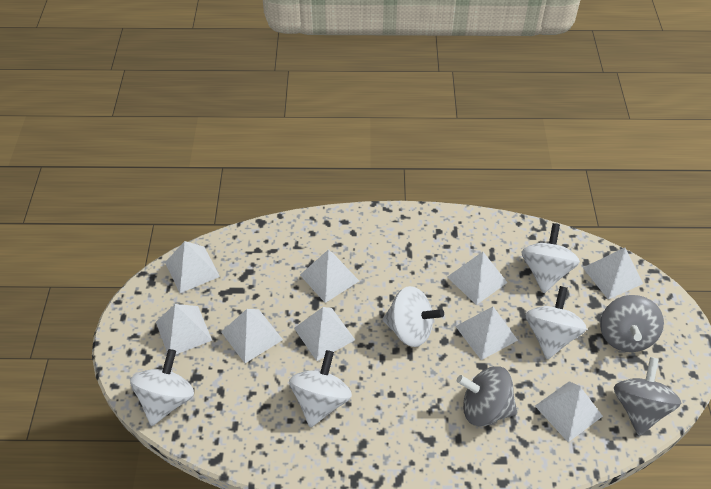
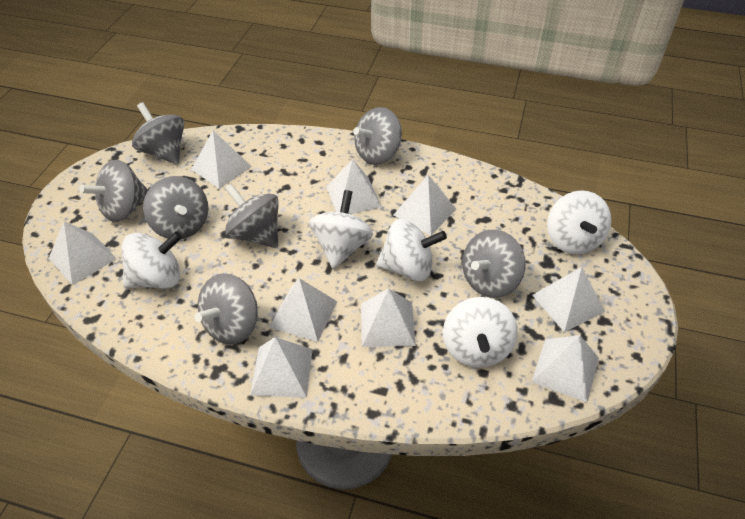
grey spinning top: 3 -> 7

